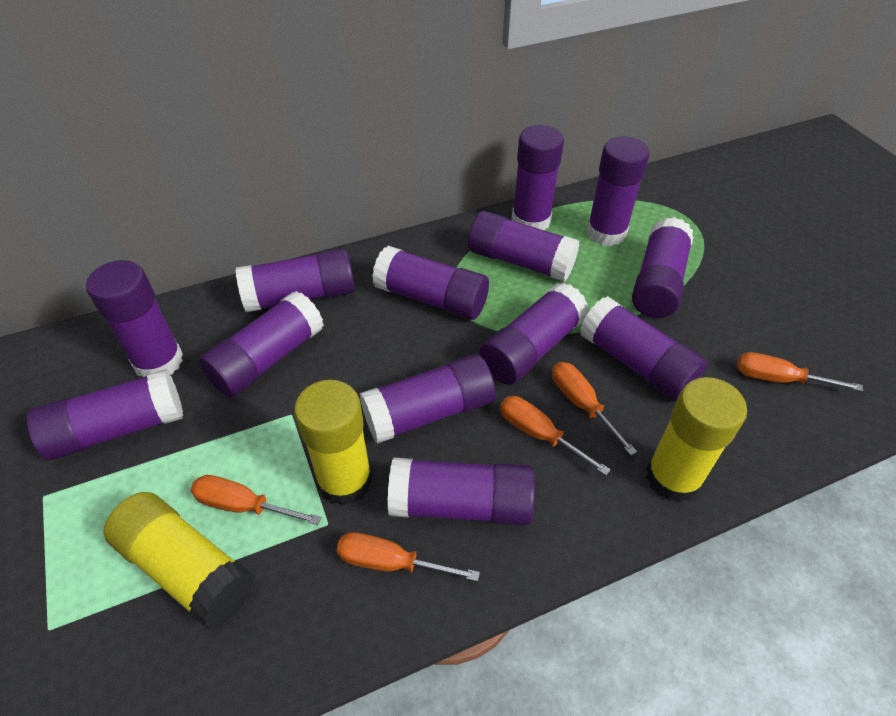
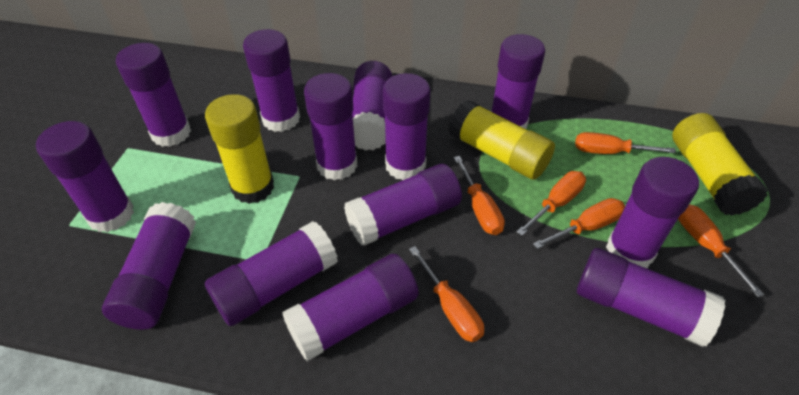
orange screwdriver: 5 -> 6

